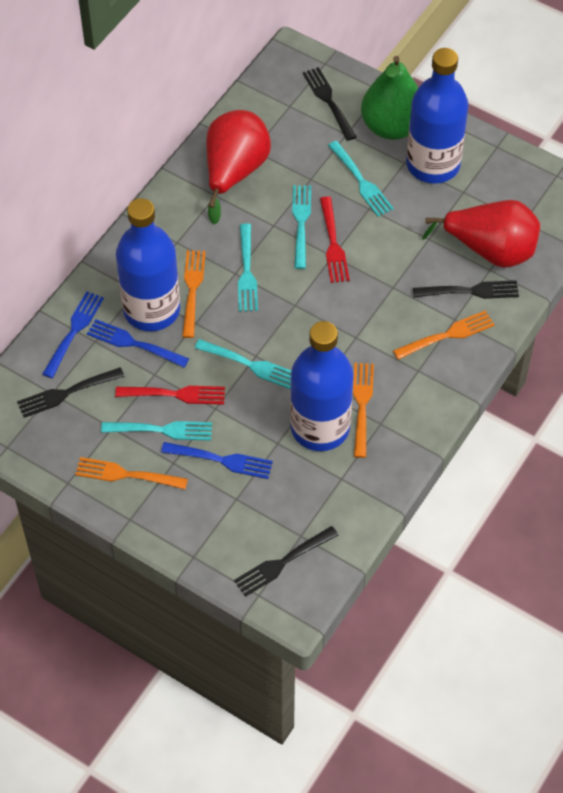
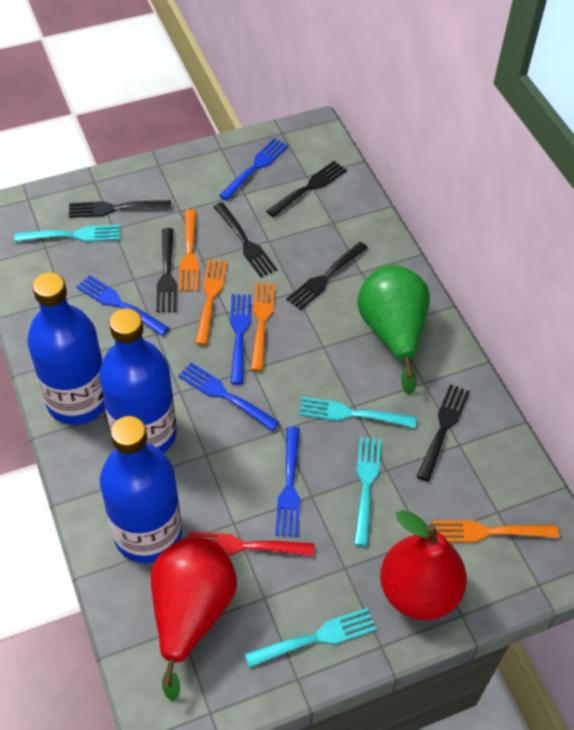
black fork: 4 -> 6
blue fork: 3 -> 5
red fork: 2 -> 1
turquoise fork: 5 -> 4

